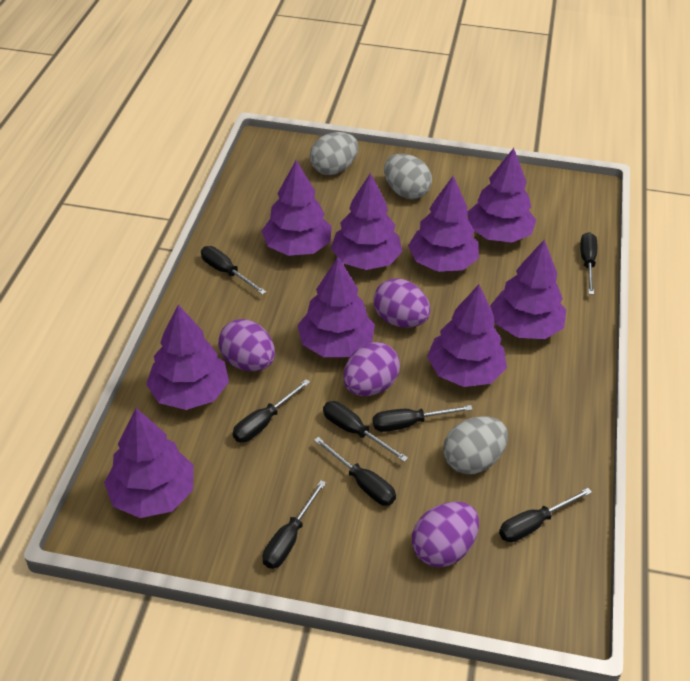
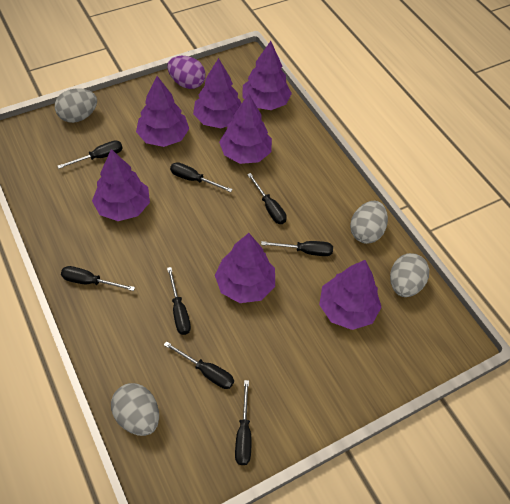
grey egg: 3 -> 4
purple egg: 4 -> 1
purple tree: 9 -> 7

